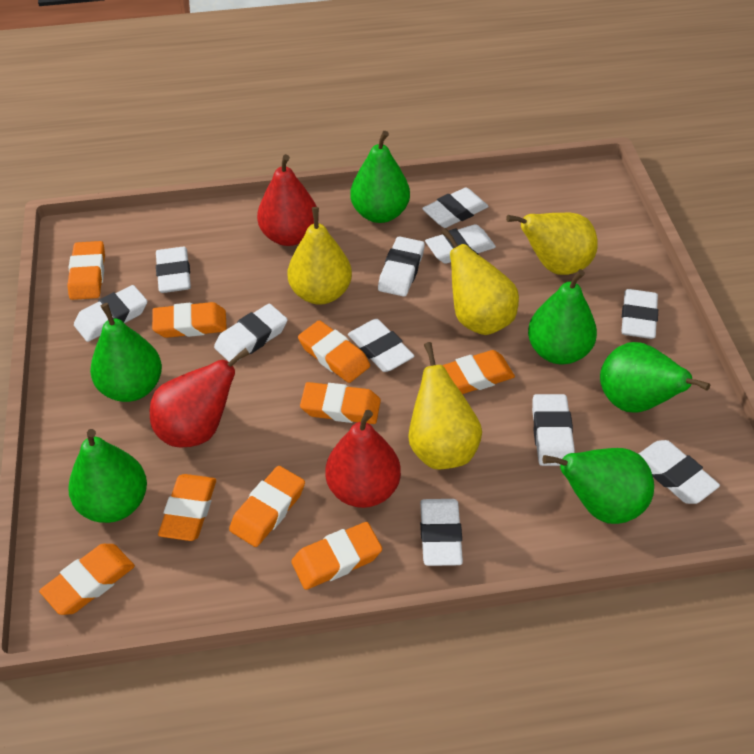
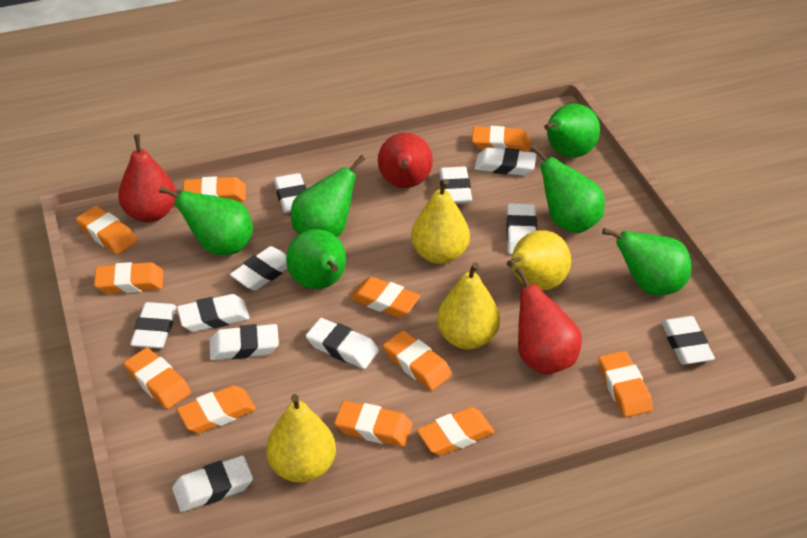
orange eraser: 9 -> 11

